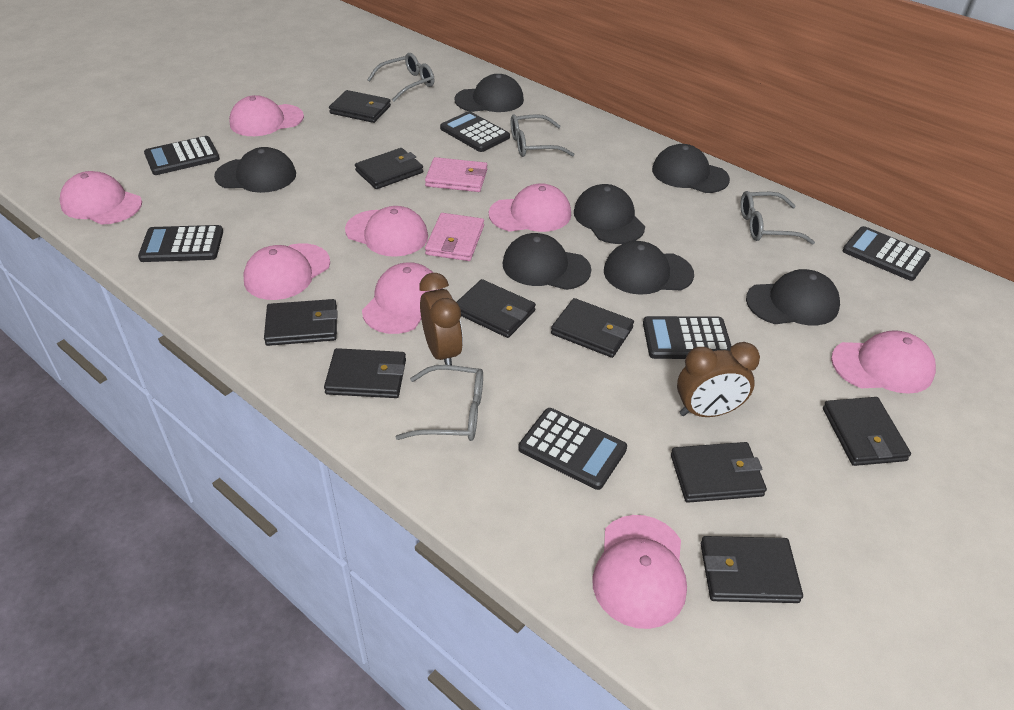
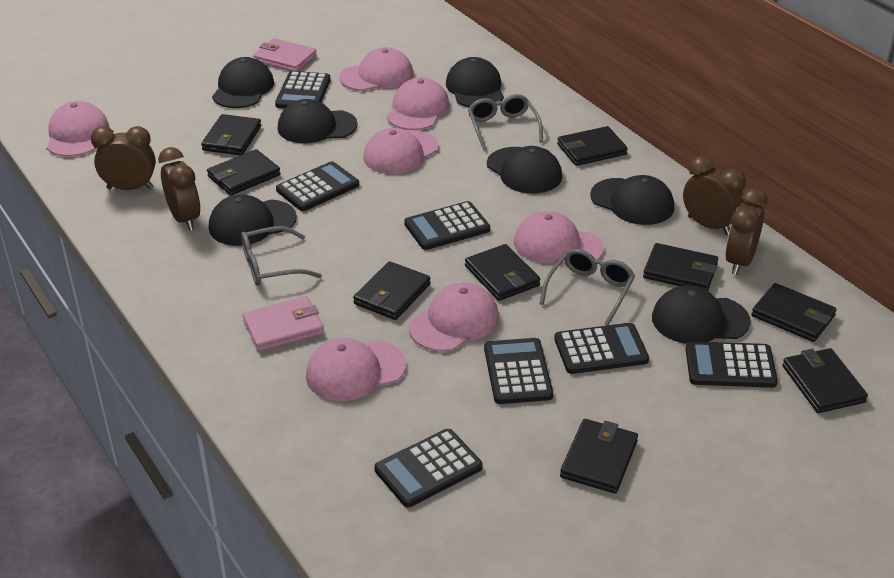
black calculator: 6 -> 7
brown clock: 2 -> 4
grey glasses: 4 -> 3
pink cap: 8 -> 7

